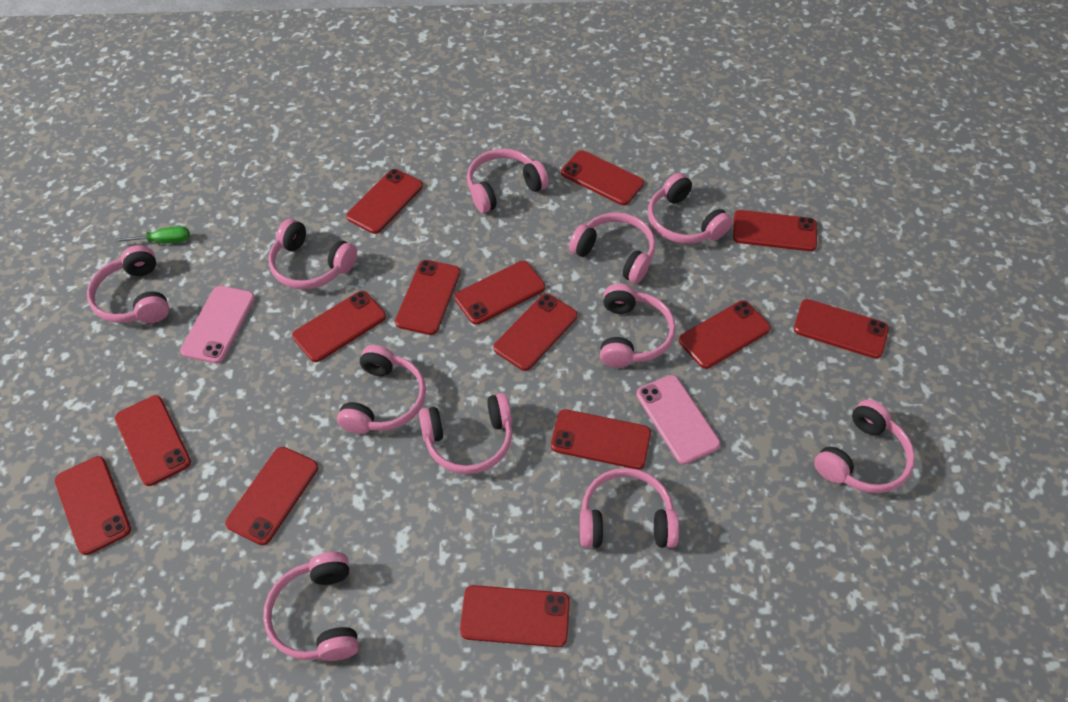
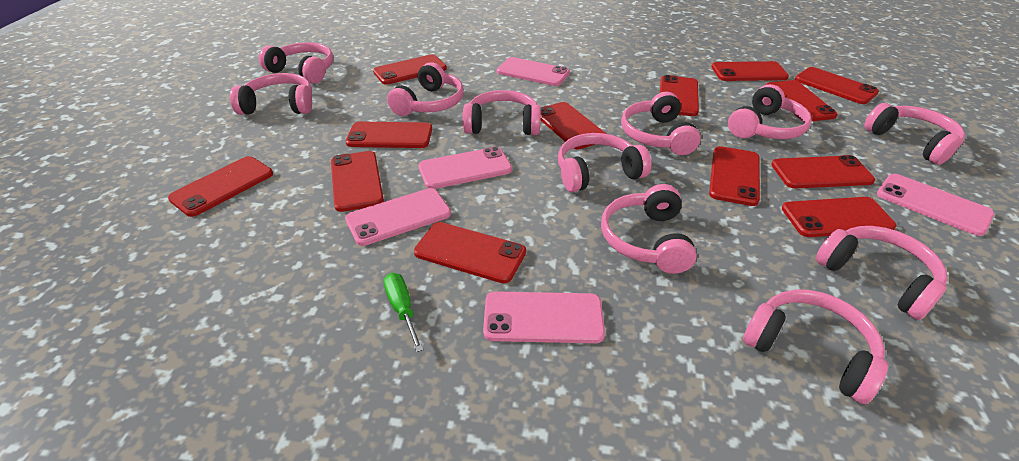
pink phone: 2 -> 5
red phone: 14 -> 13

